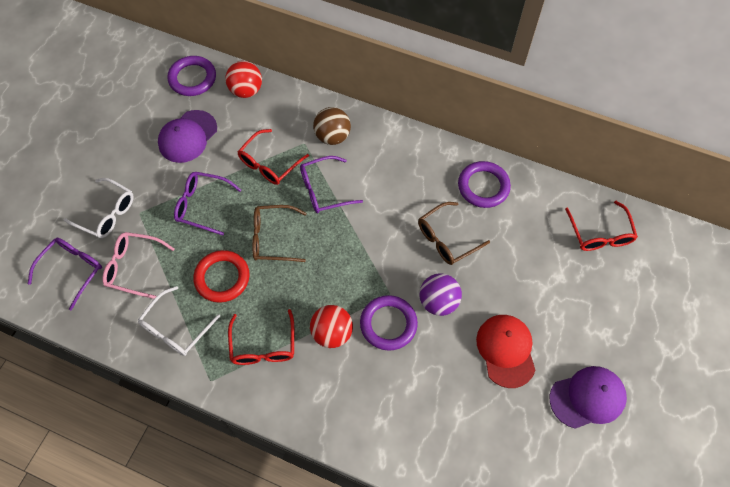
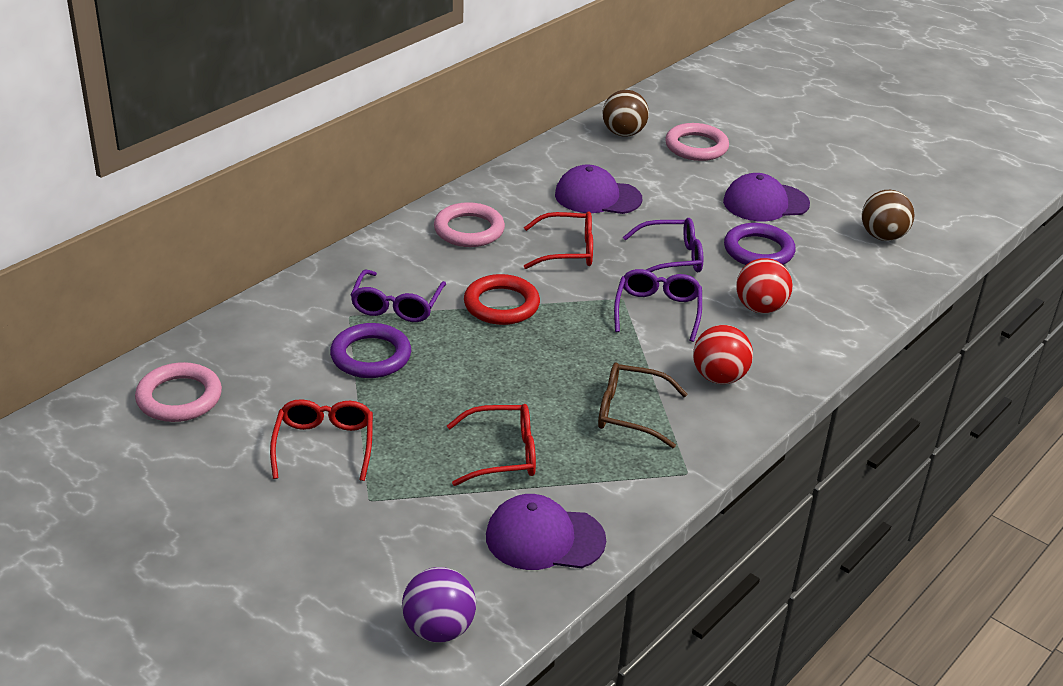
brown ball: 1 -> 2
brown glasses: 2 -> 1
pink glasses: 1 -> 0
pink ring: 0 -> 3
purple cap: 2 -> 3
purple ring: 3 -> 2
red cap: 1 -> 0
white glasses: 2 -> 0

